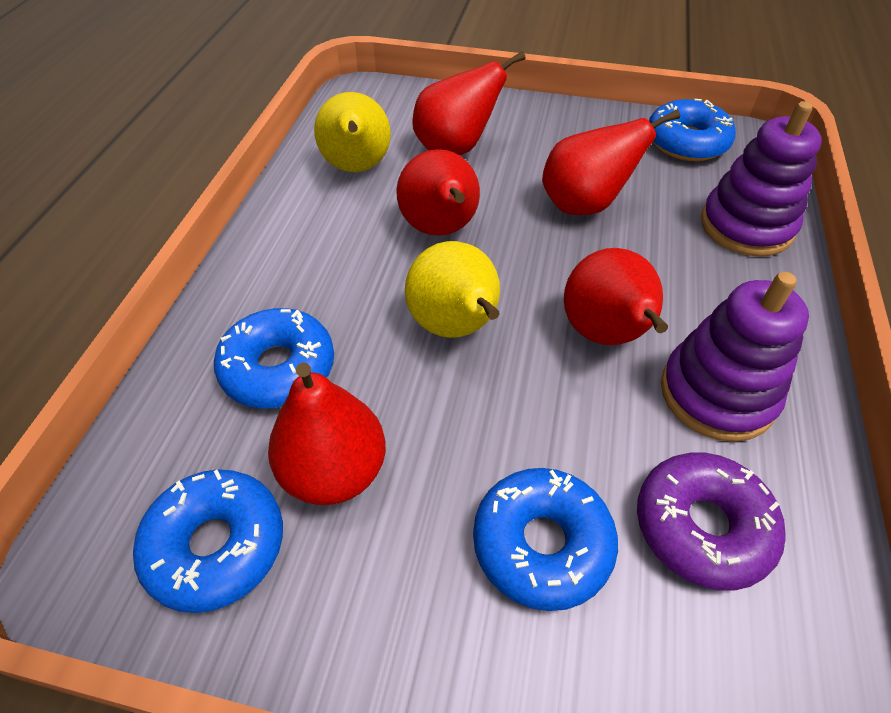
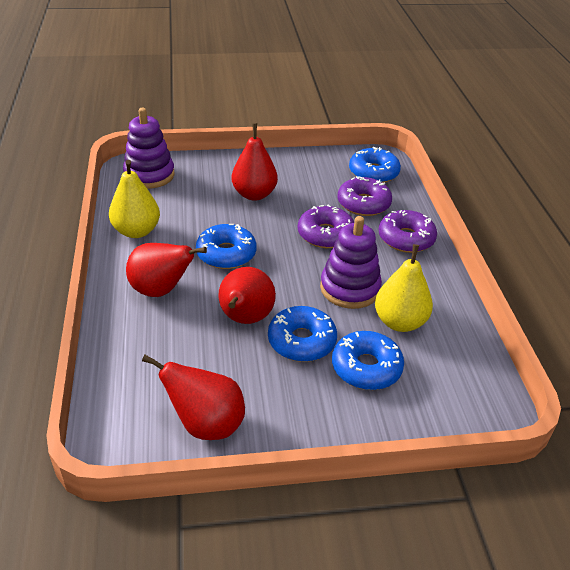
purple donut: 1 -> 3
red pear: 5 -> 4

